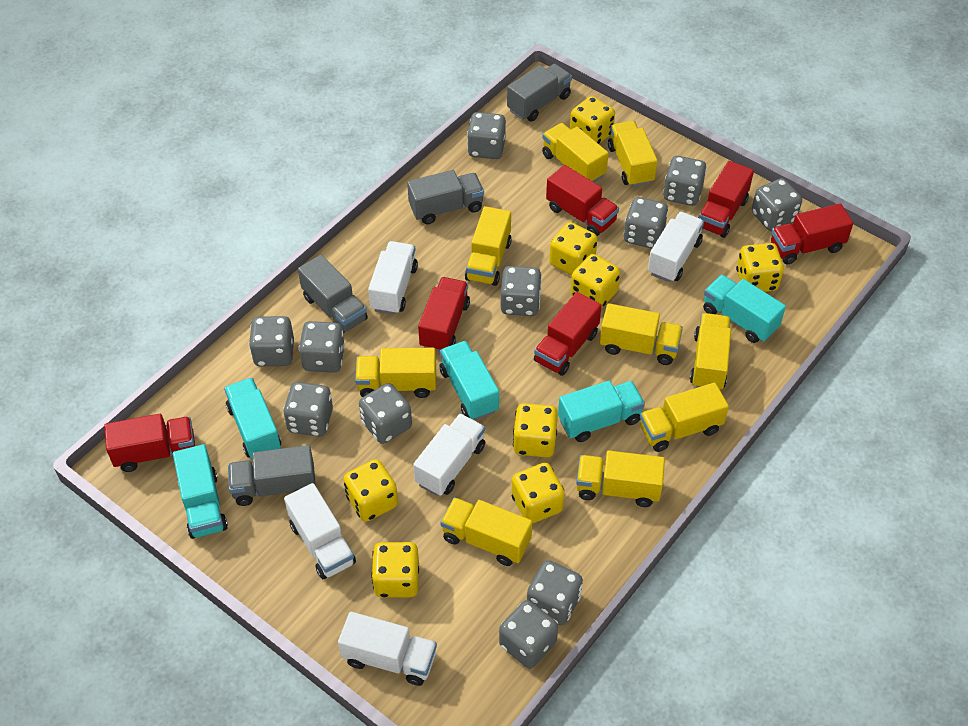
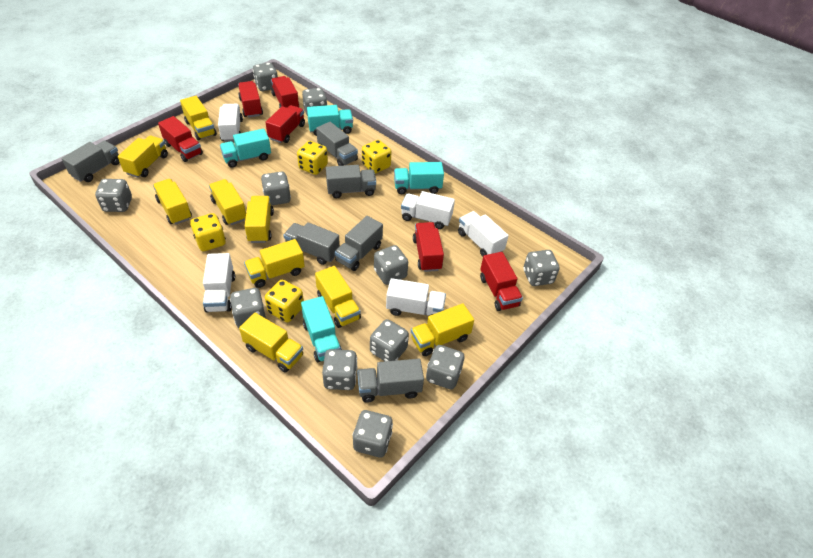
grey truck: 4 -> 6
turquoise truck: 5 -> 4
yellow dice: 8 -> 4

